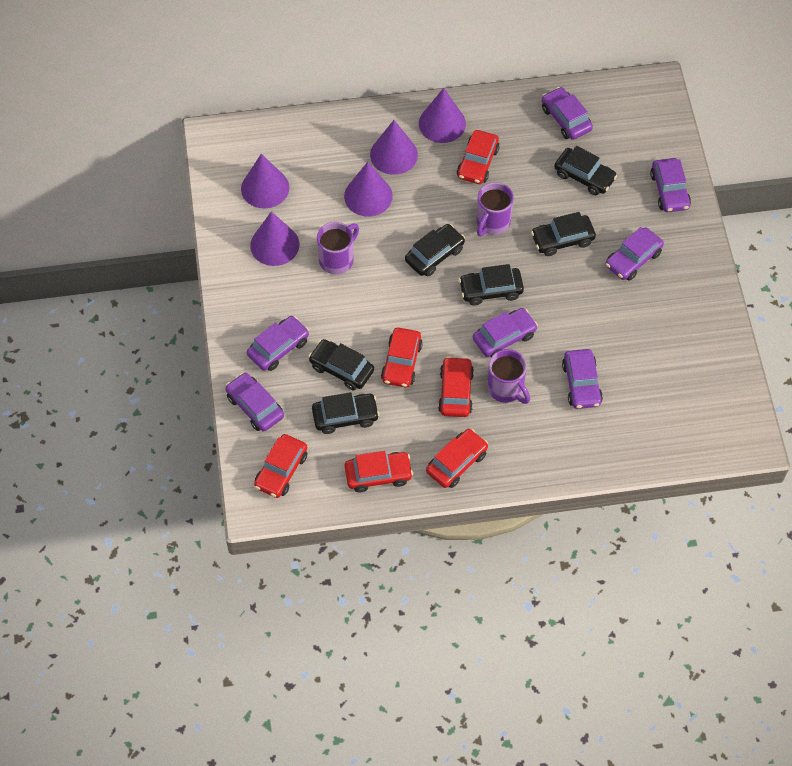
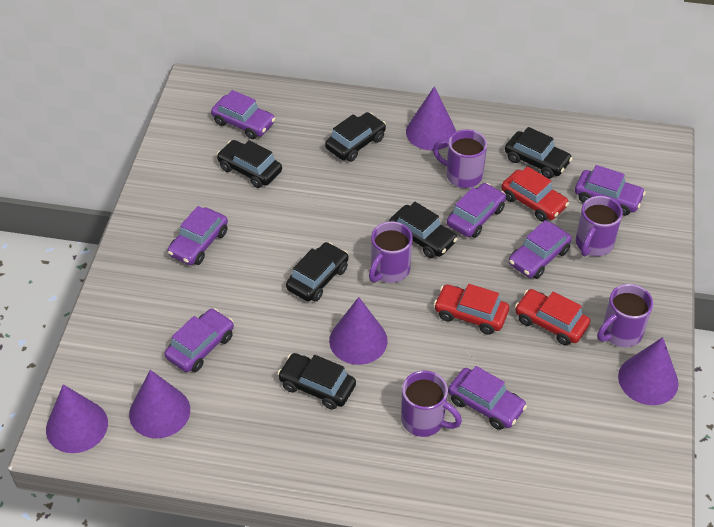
purple mug: 3 -> 5
red car: 6 -> 3

